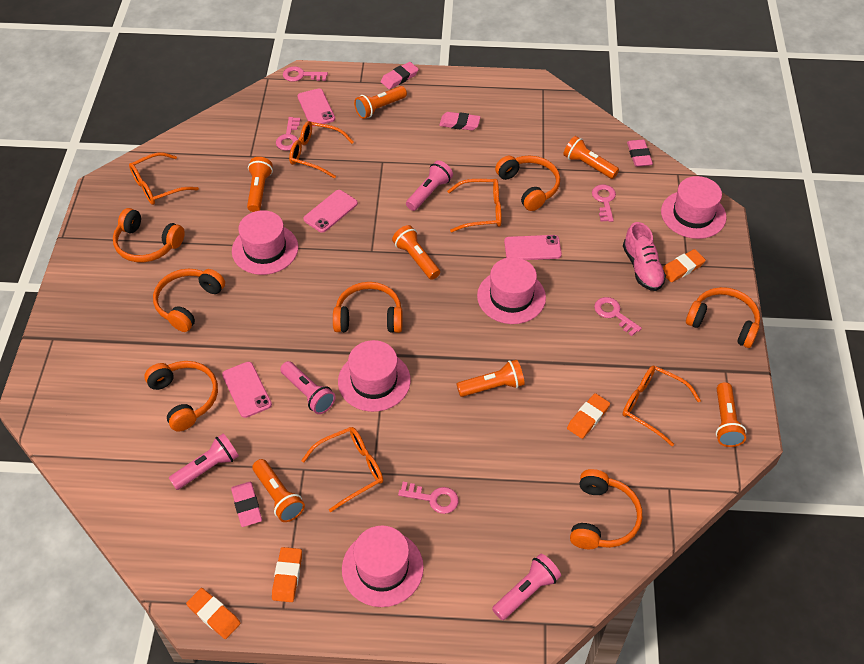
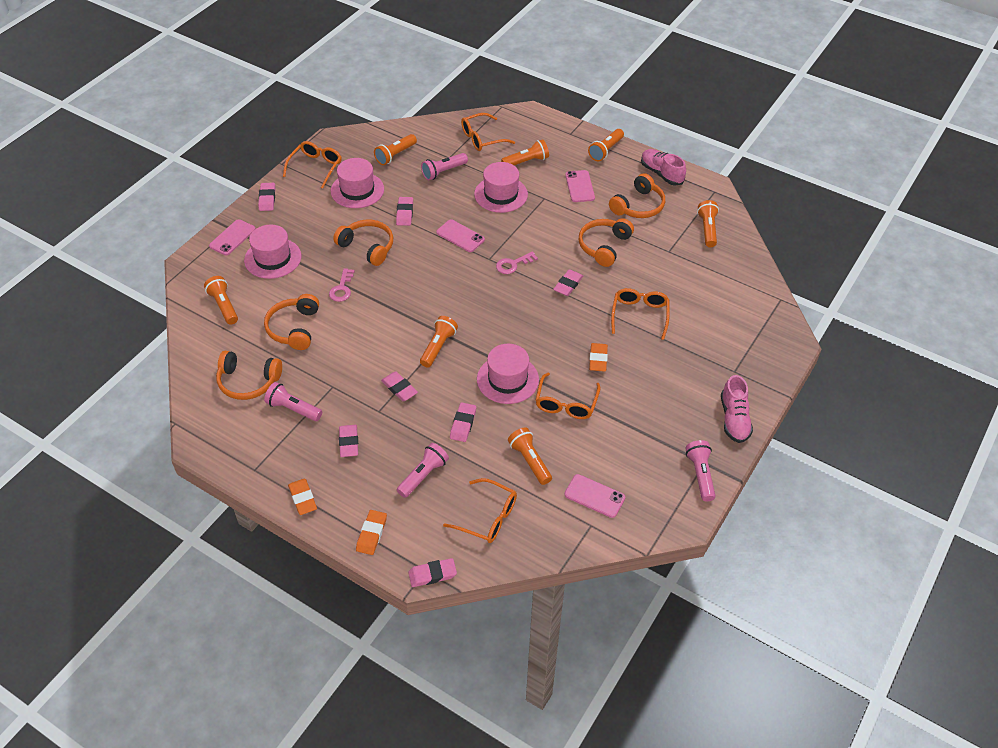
orange eraser: 4 -> 3
orange headphones: 7 -> 5
pink eraser: 4 -> 7
pink hat: 5 -> 4
pink key: 5 -> 2
pink shoe: 1 -> 2

